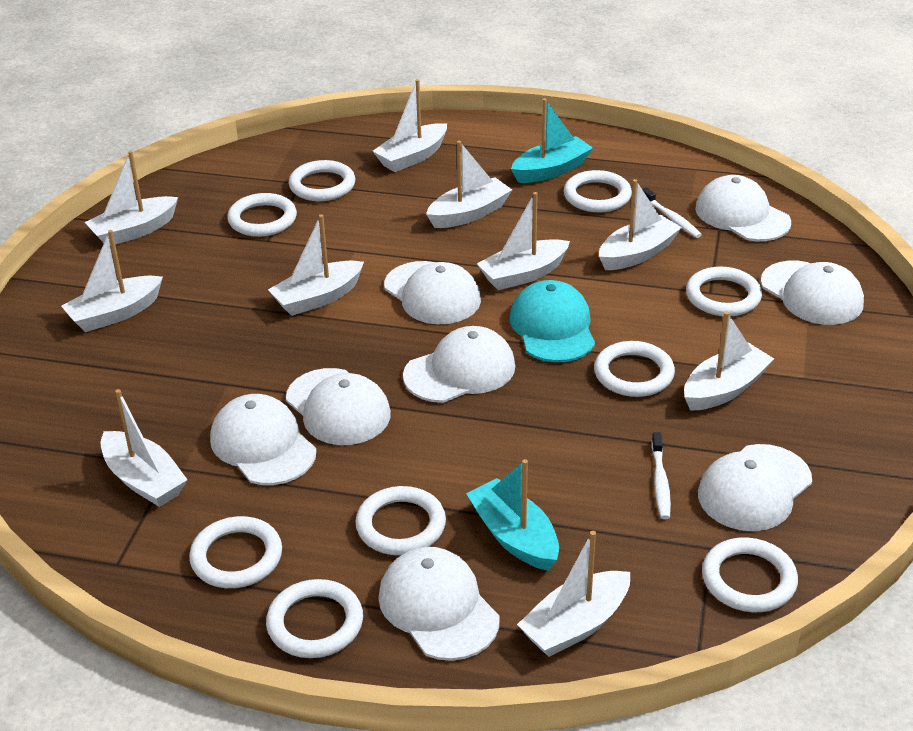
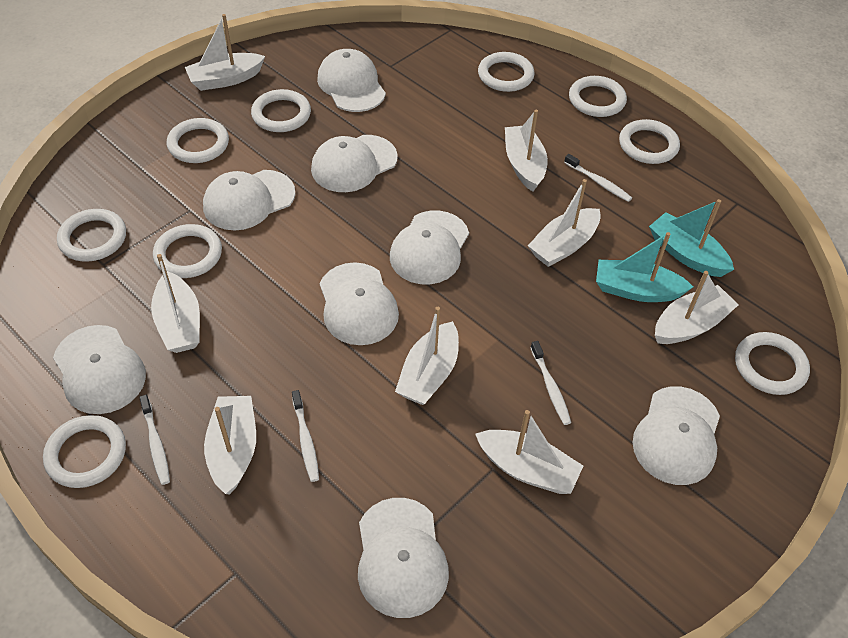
turquoise cap: 1 -> 0
white boat: 10 -> 8
white toothbrush: 2 -> 4

